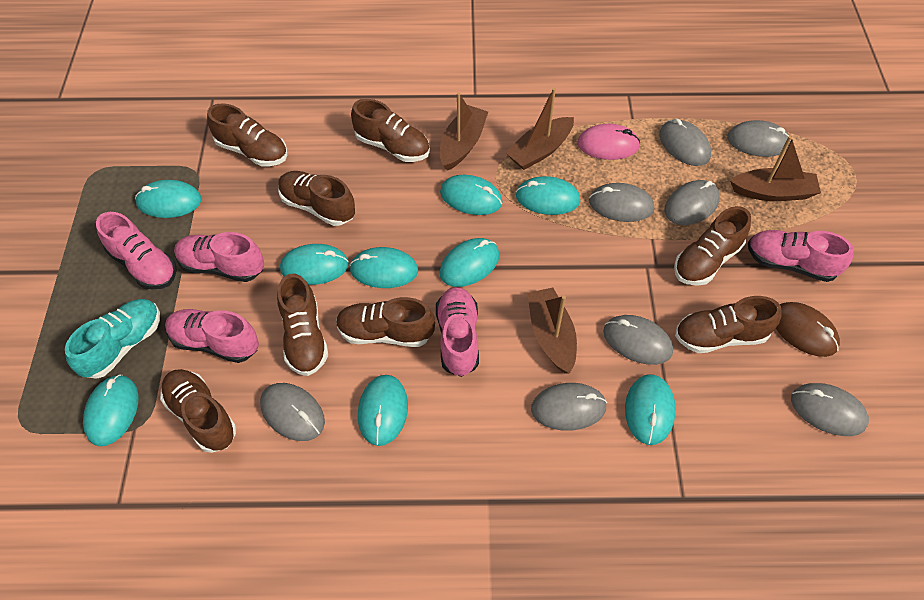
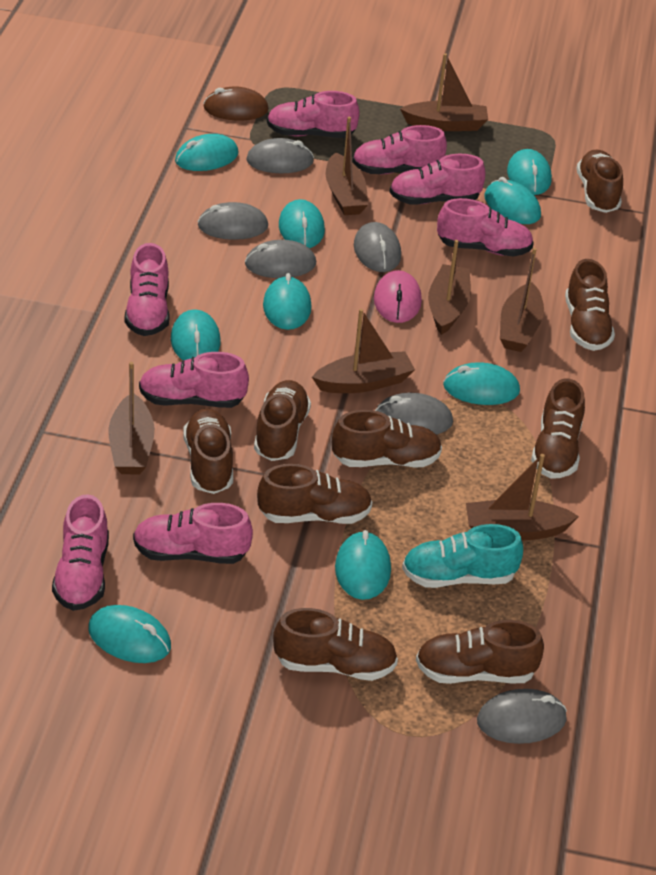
brown boat: 4 -> 7
brown shoe: 8 -> 9
grey mouse: 8 -> 6
pink shoe: 5 -> 8

